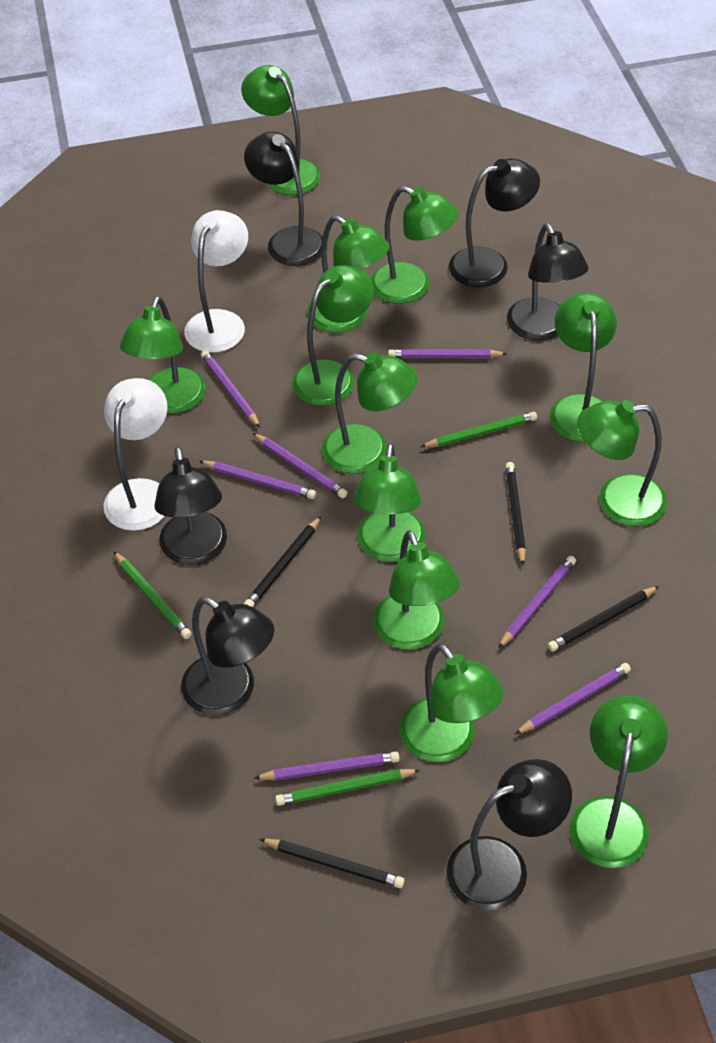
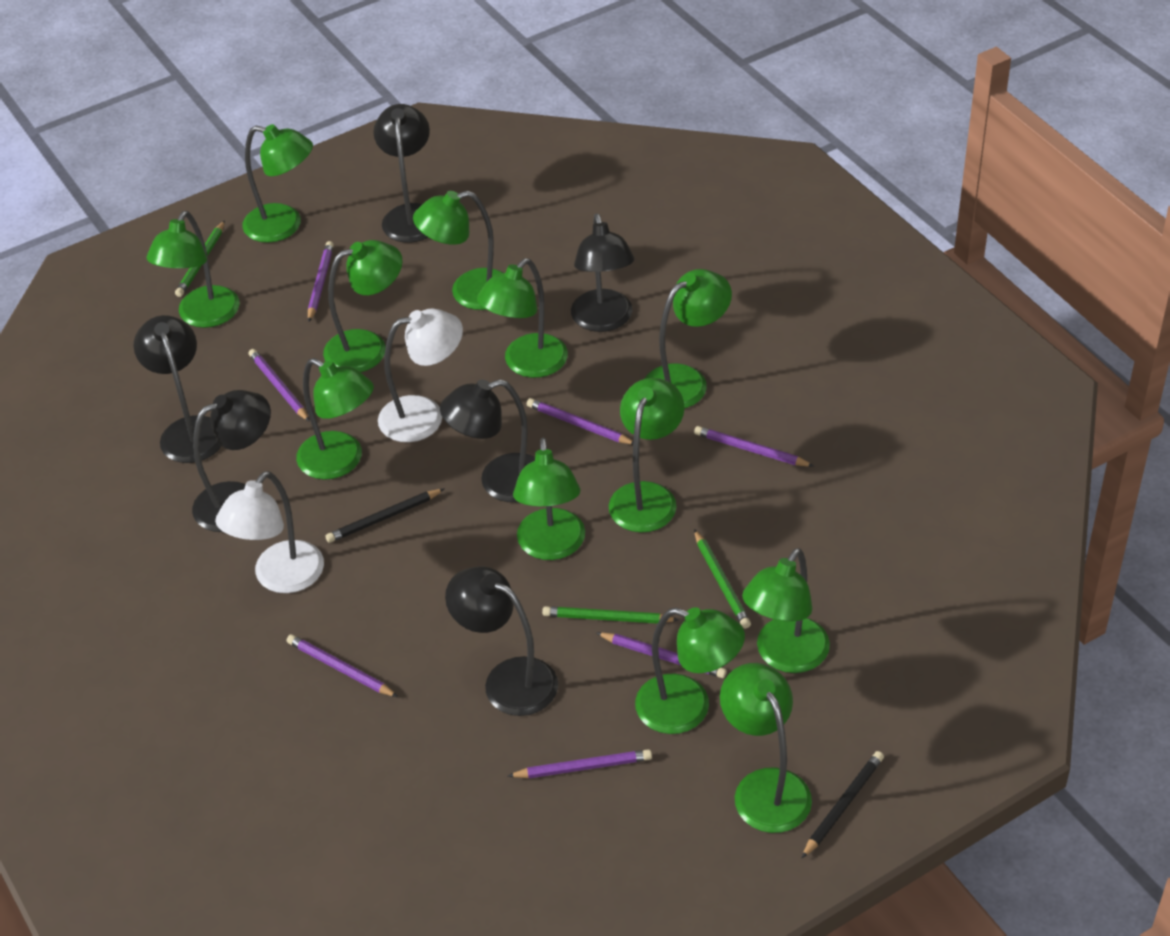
black pencil: 4 -> 2

